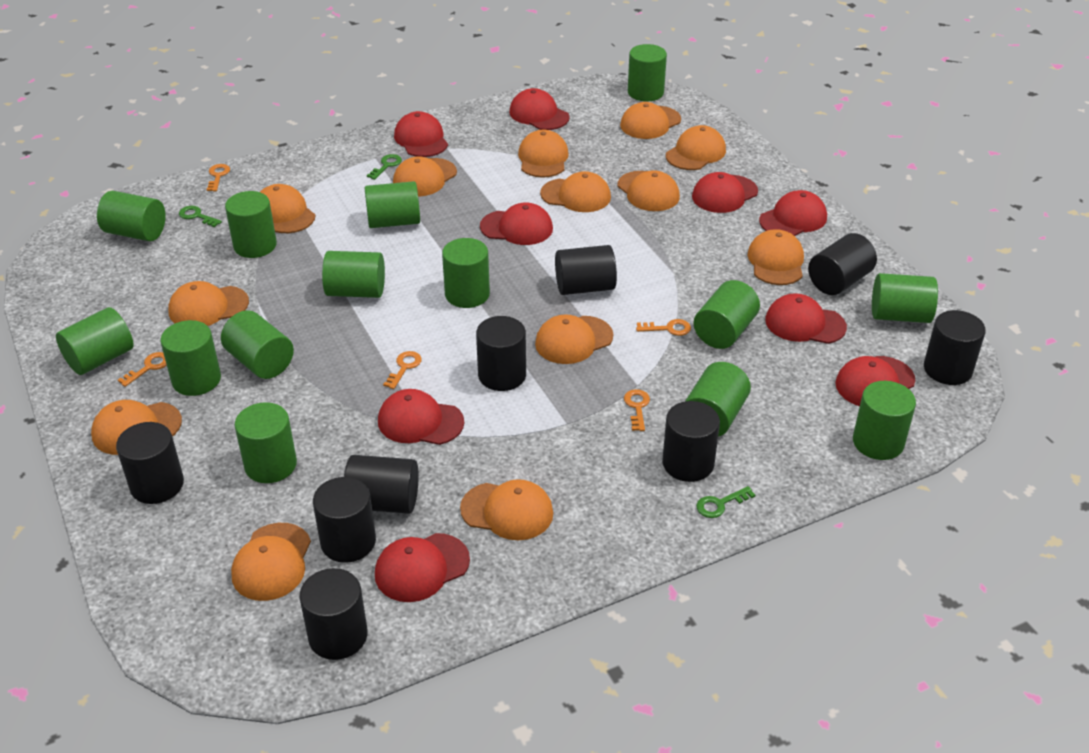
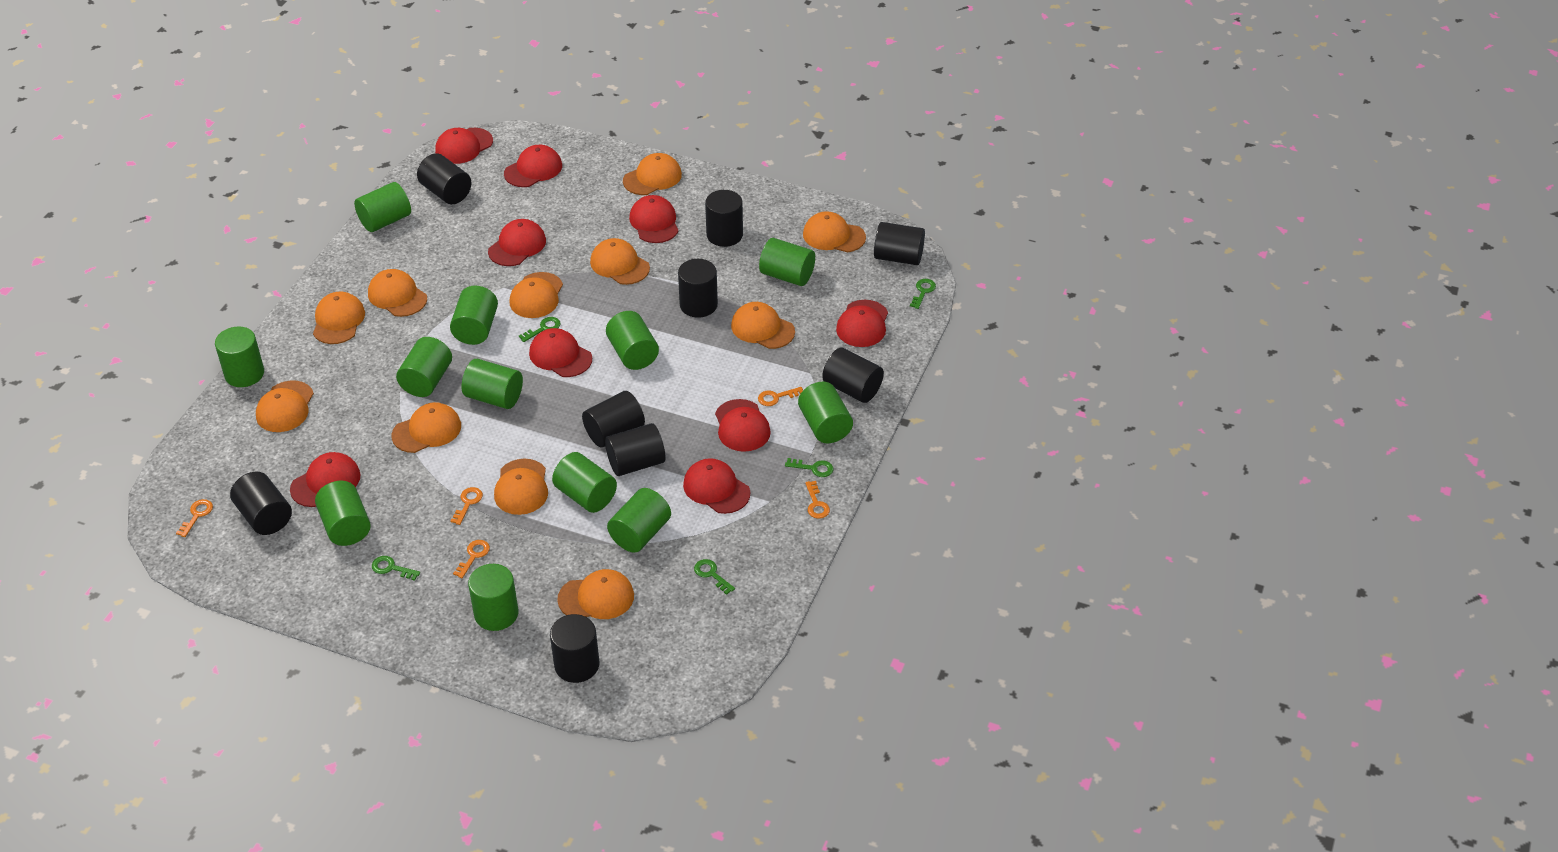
green cylinder: 14 -> 12
green key: 3 -> 5
orange cap: 13 -> 11

